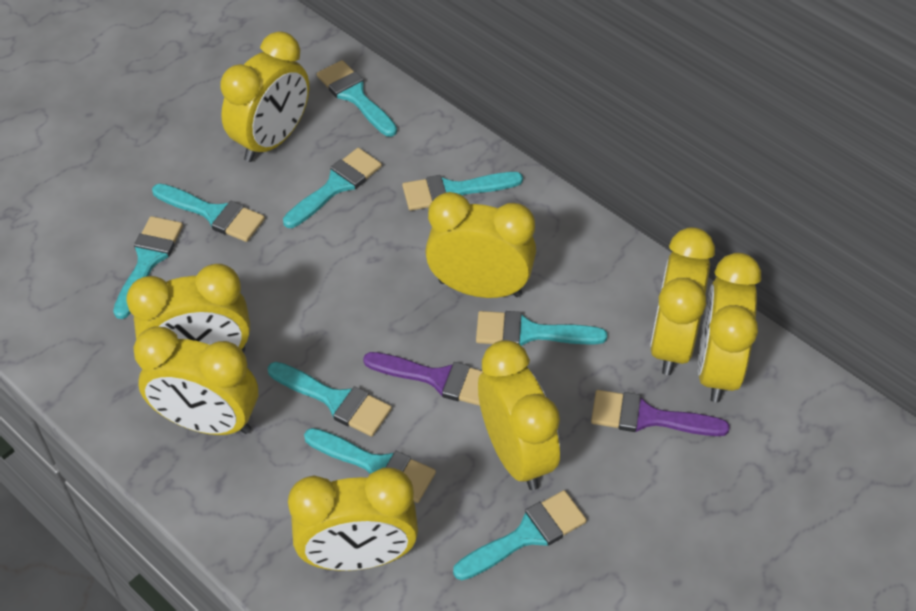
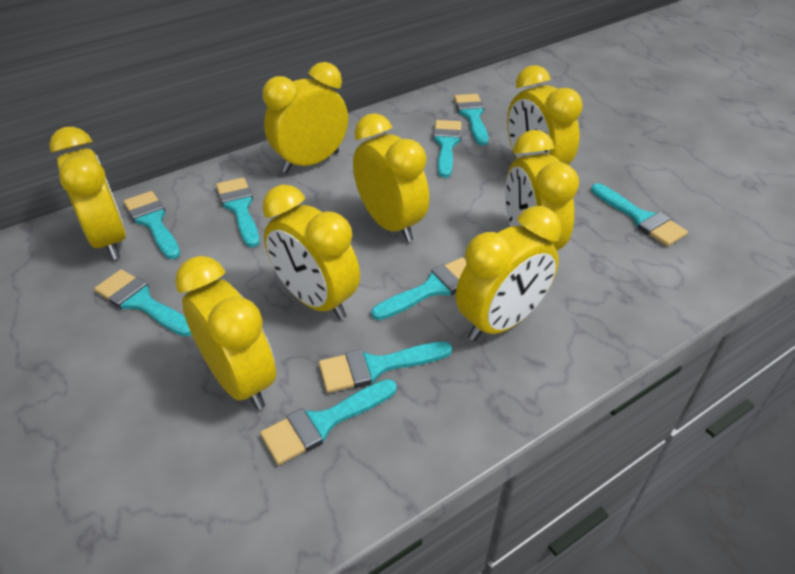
purple brush: 2 -> 0

